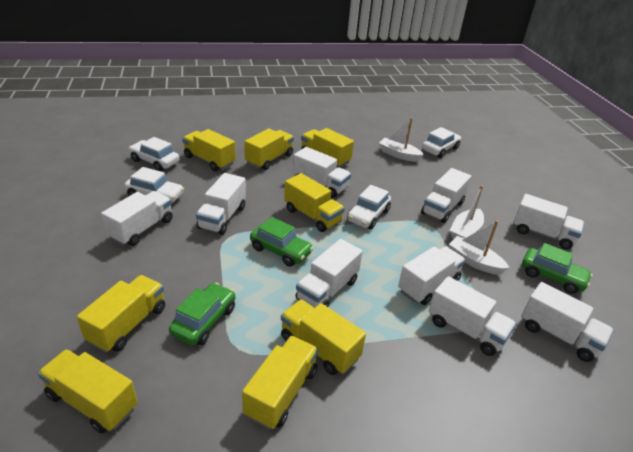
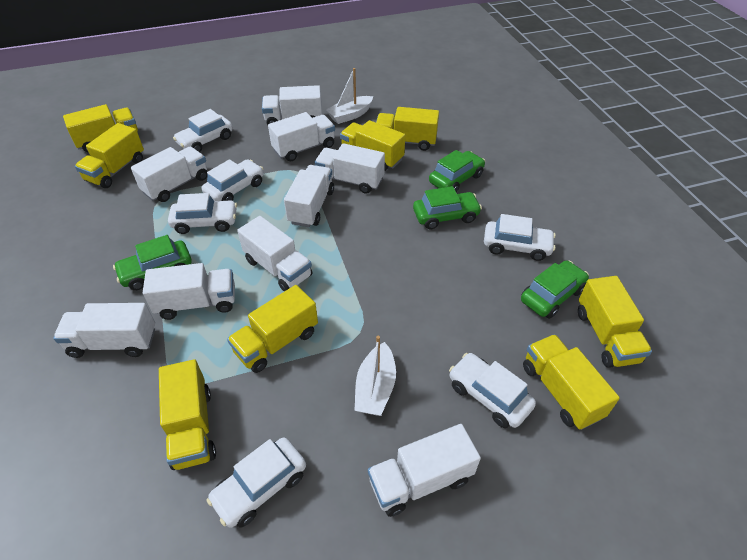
green car: 3 -> 4
white boat: 3 -> 2
white car: 4 -> 6

